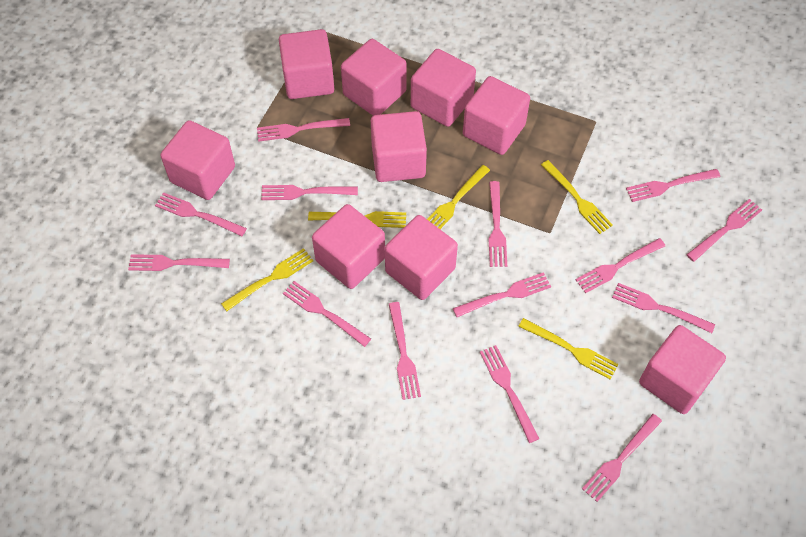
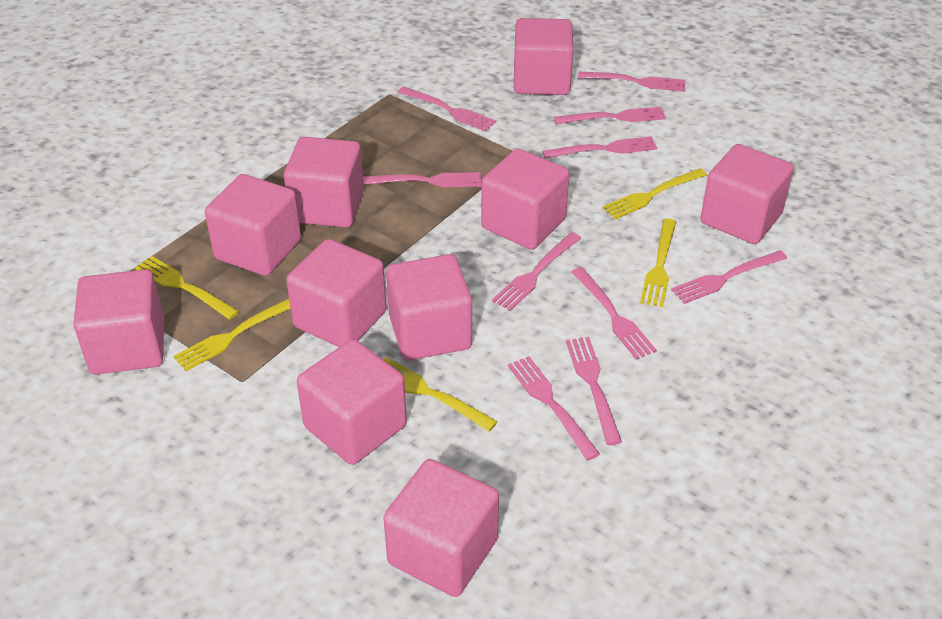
pink cube: 9 -> 10
pink fork: 14 -> 10

